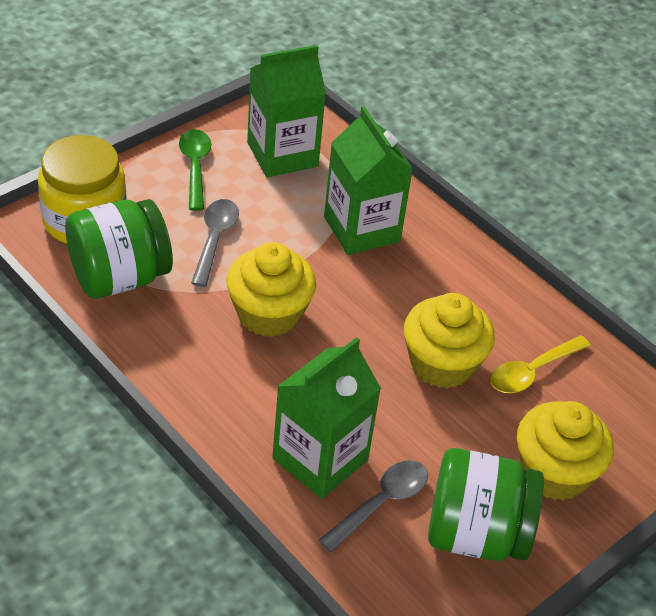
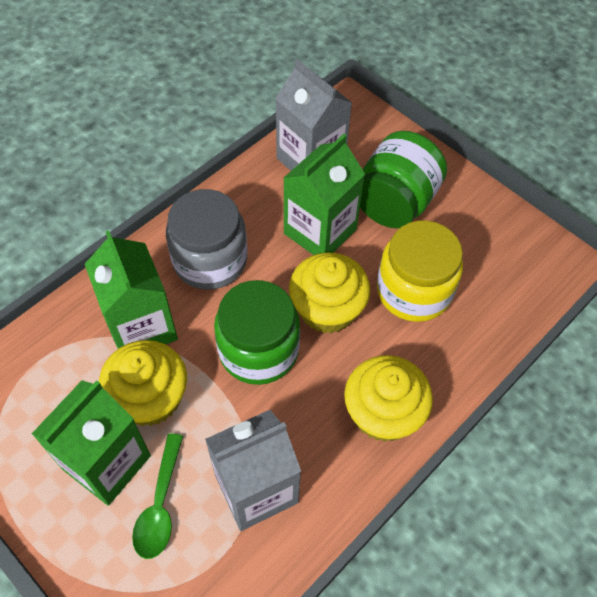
grey carton: 0 -> 2
grey jar: 0 -> 1
grey spoon: 2 -> 0
yellow spoon: 1 -> 0

